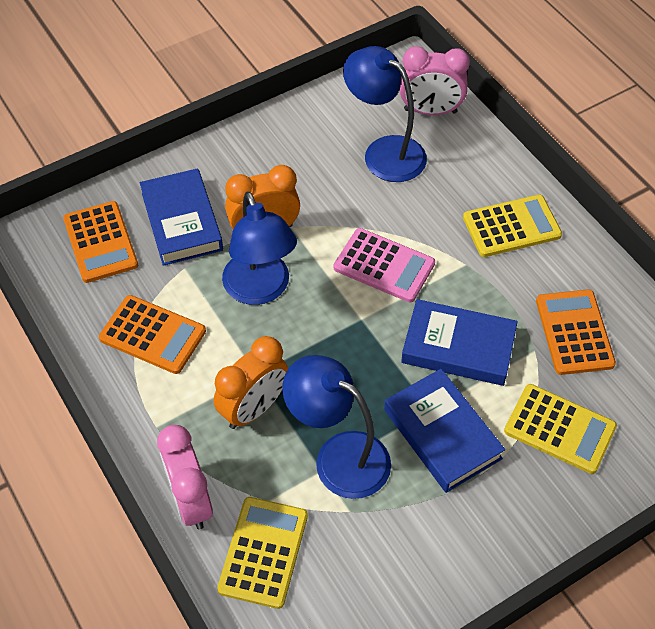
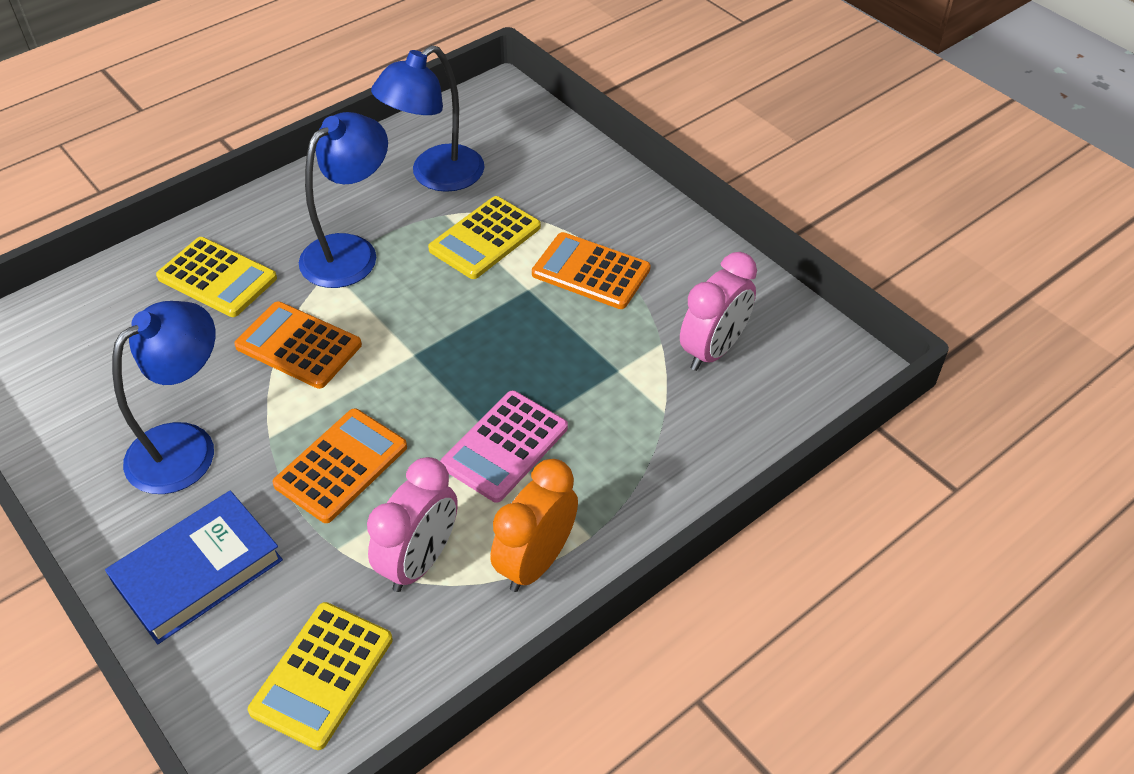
blue book: 3 -> 1
orange clock: 2 -> 1

